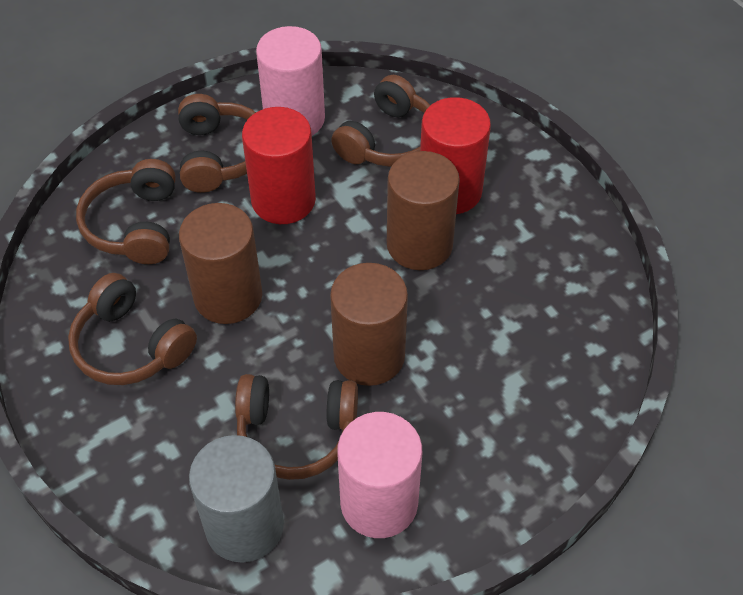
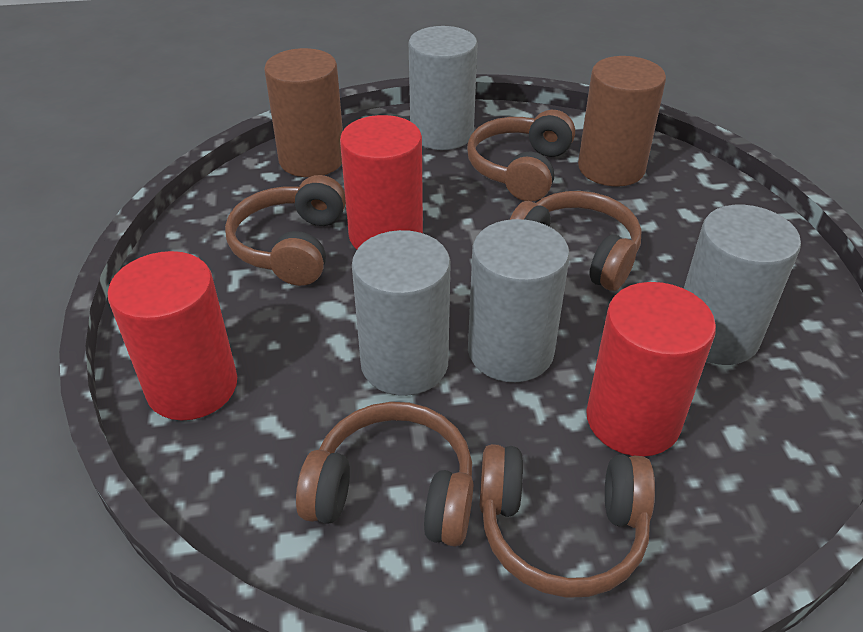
brown cylinder: 3 -> 2
grey cylinder: 1 -> 4
pink cylinder: 2 -> 0
red cylinder: 2 -> 3

